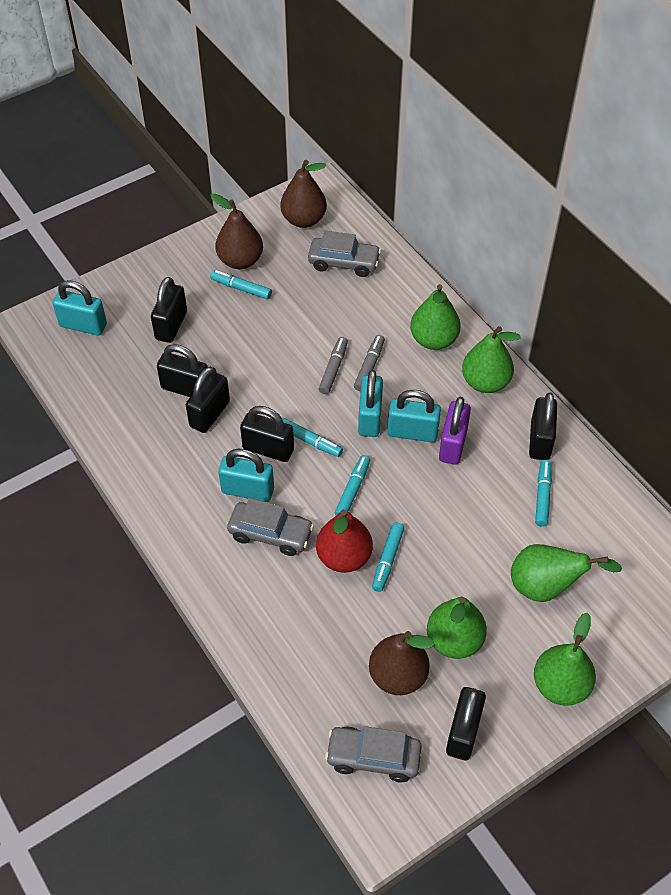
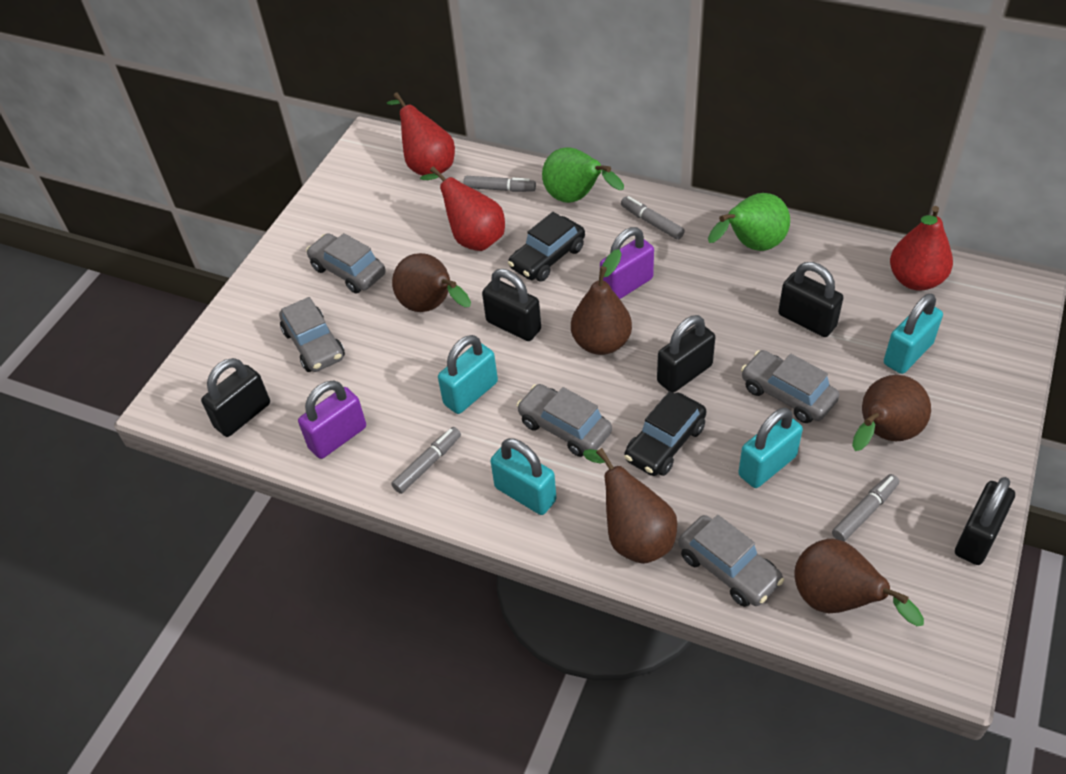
black car: 0 -> 2
black padlock: 6 -> 5
brown pear: 3 -> 5
green pear: 5 -> 2
grey car: 3 -> 5
grey marker: 2 -> 4
purple padlock: 1 -> 2
red pear: 1 -> 3
turquoise marker: 5 -> 0

